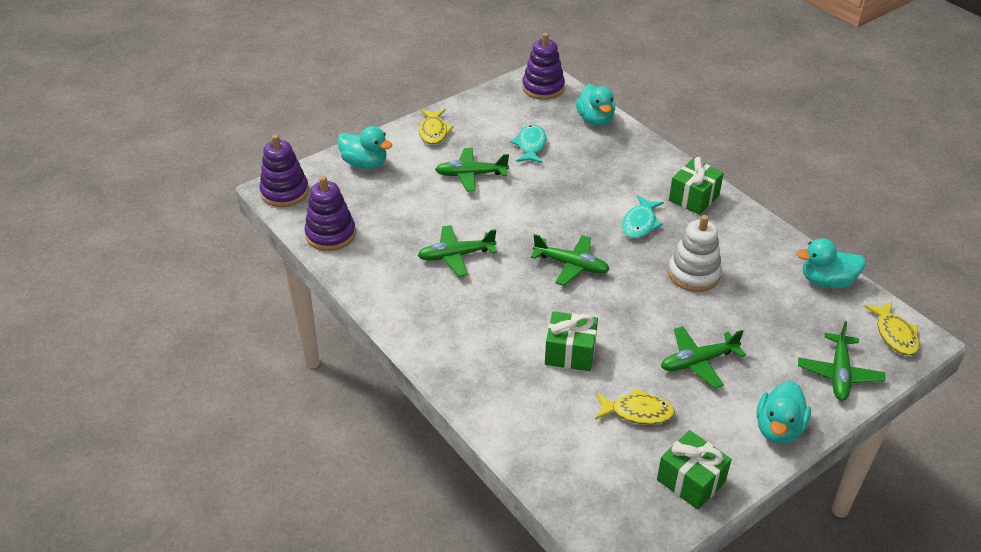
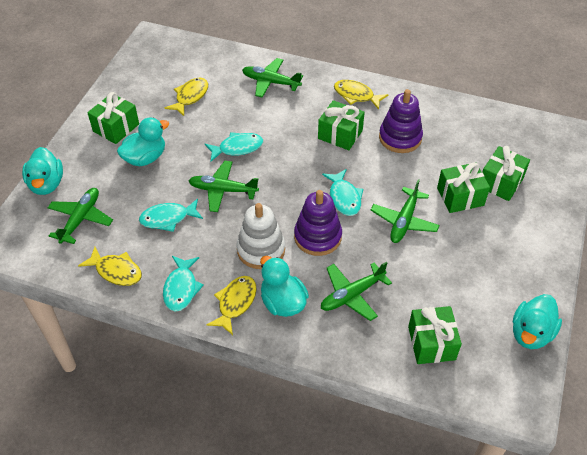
green gift: 3 -> 5
purple stacking toy: 3 -> 2
turquoise fish: 2 -> 4
yellow fish: 3 -> 4

